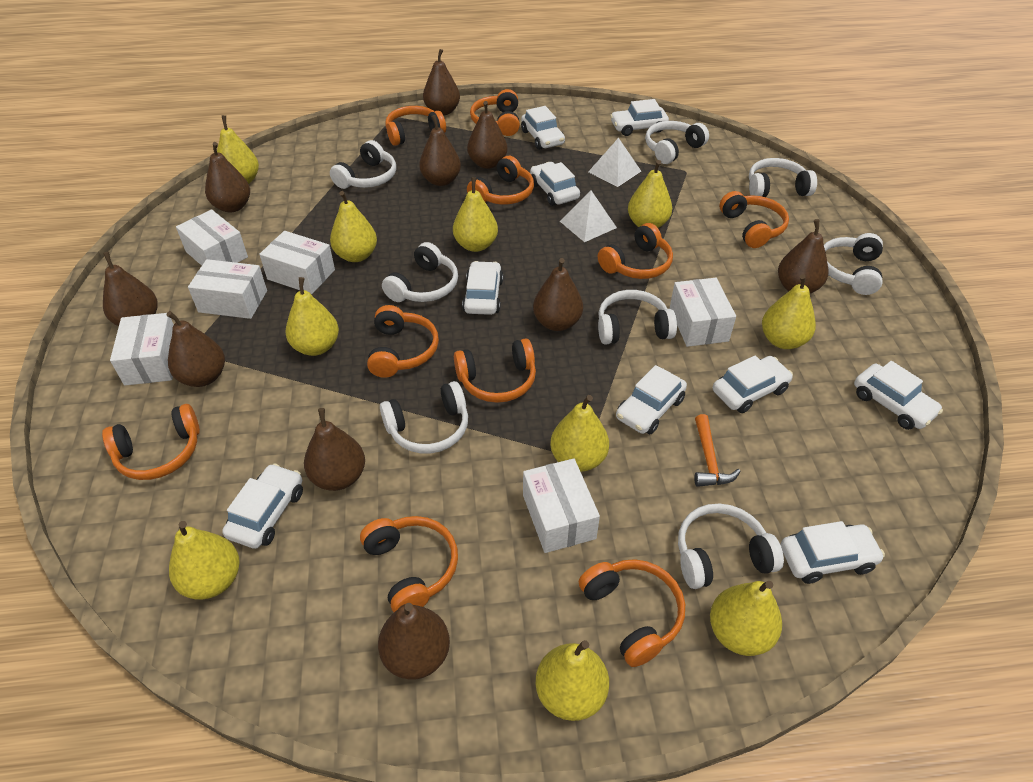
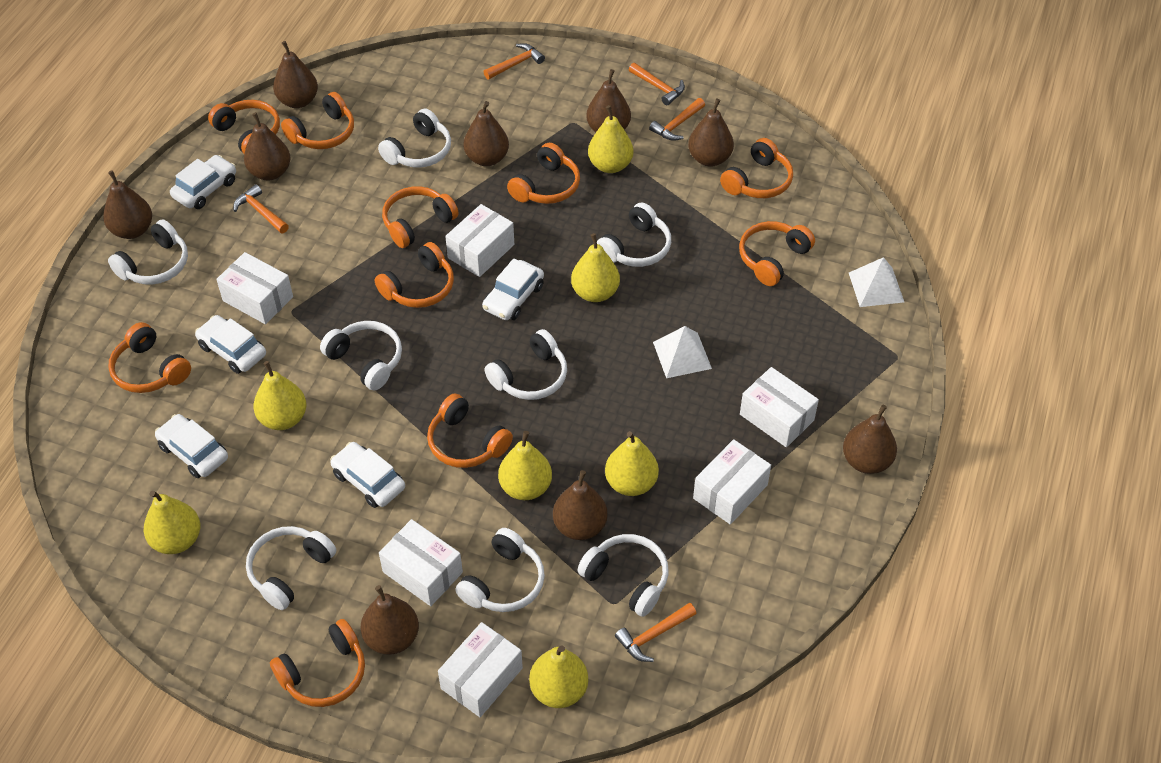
brown pear: 10 -> 9
orange hammer: 1 -> 5
white car: 9 -> 5
yellow pear: 10 -> 7

